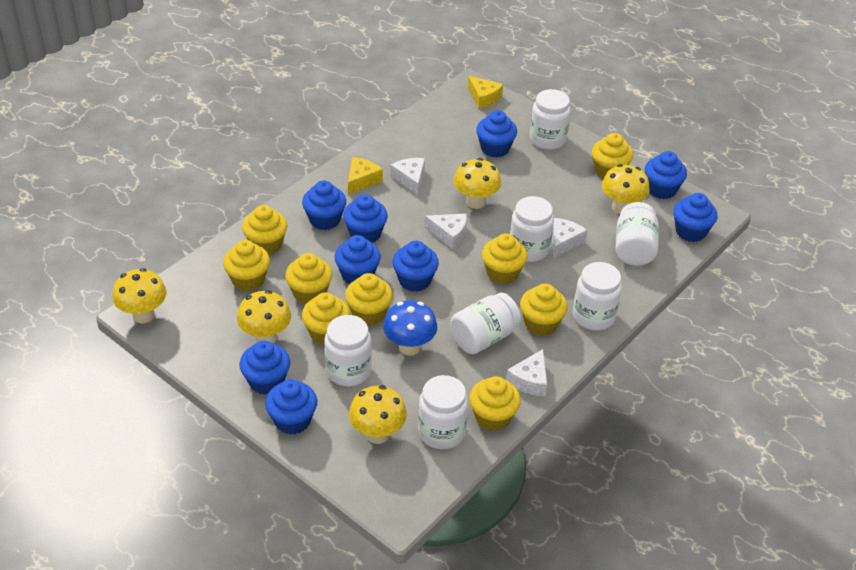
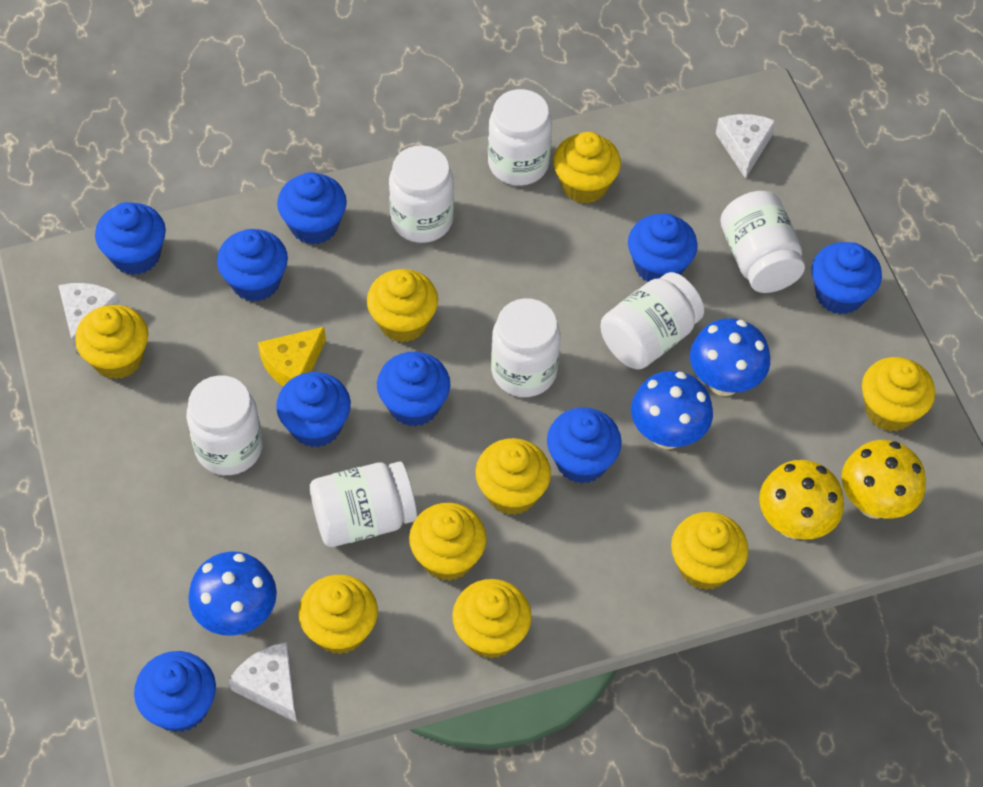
blue mushroom: 1 -> 3
white cheese: 4 -> 3
yellow cheese: 2 -> 1
yellow mushroom: 5 -> 2

